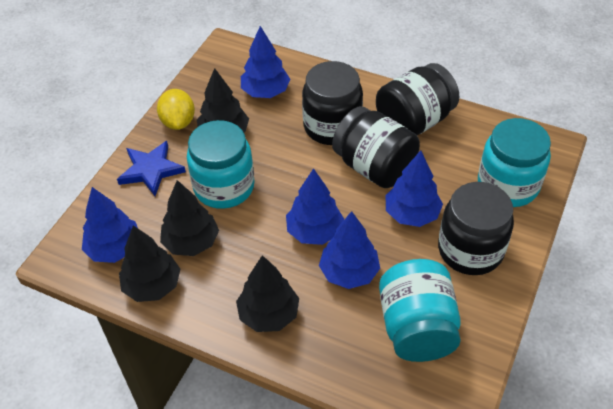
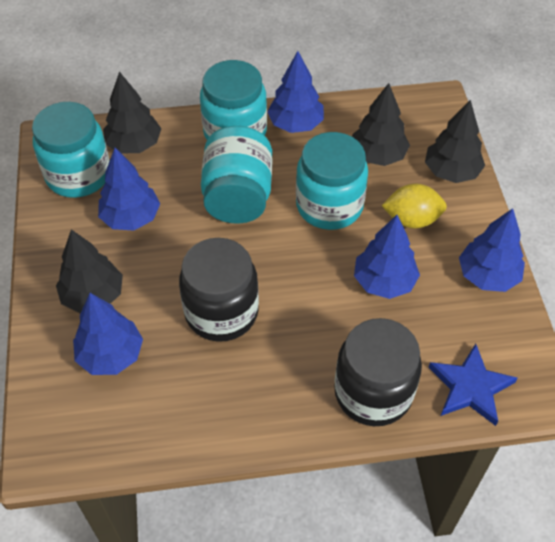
black jar: 4 -> 2
turquoise jar: 3 -> 4

